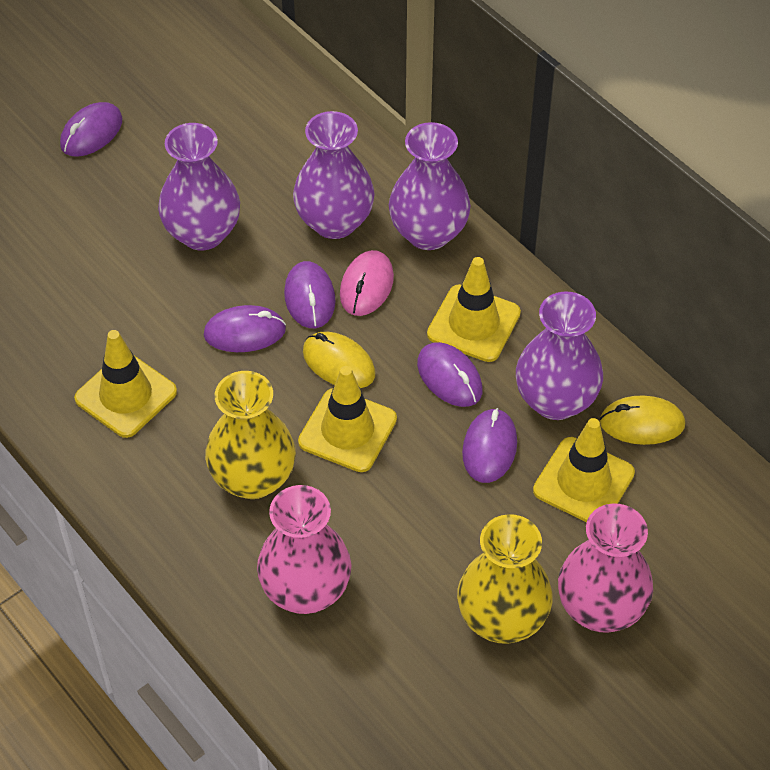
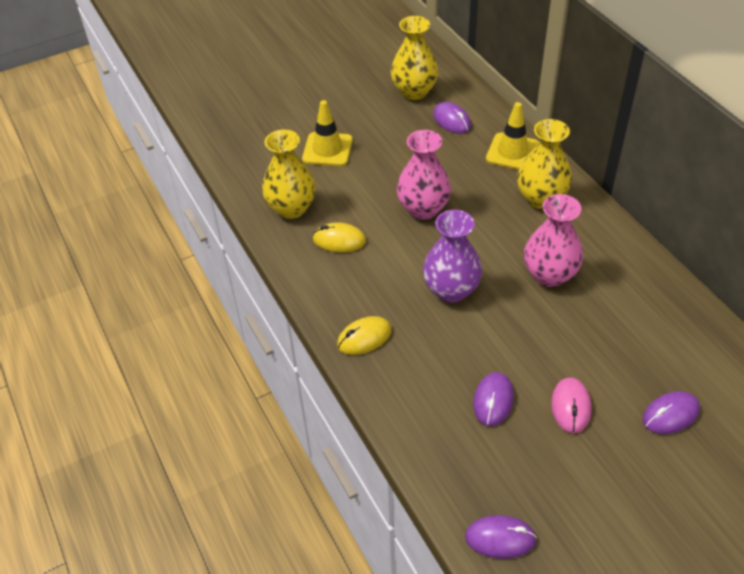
purple mouse: 5 -> 4
purple vase: 4 -> 1
yellow traffic cone: 4 -> 2
yellow vase: 2 -> 3

